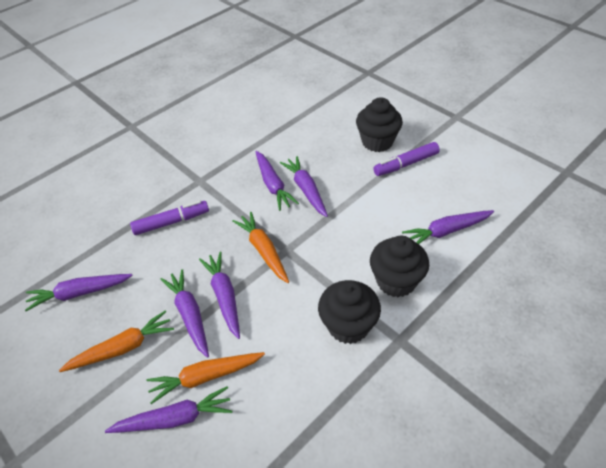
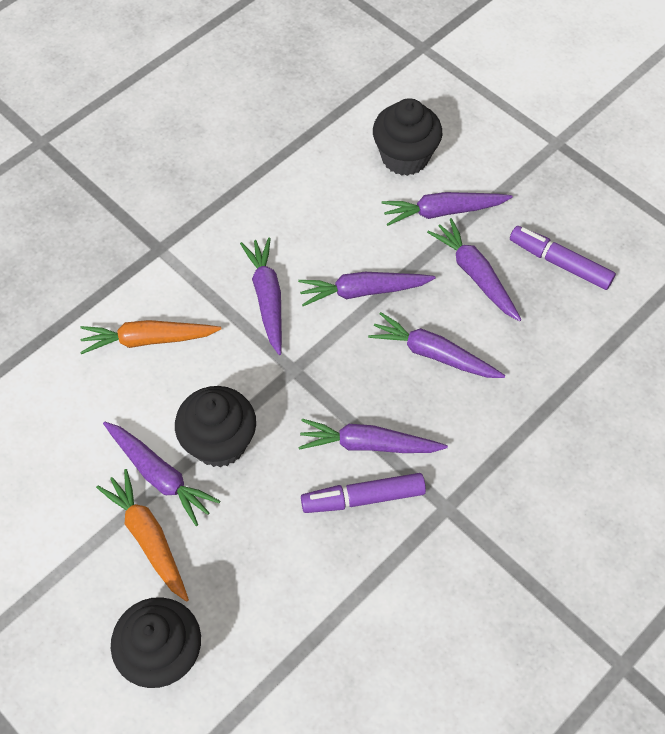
orange carrot: 3 -> 2

